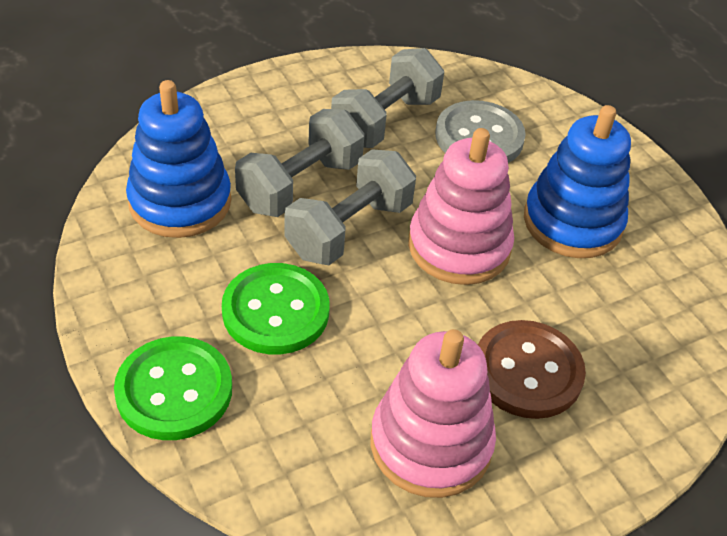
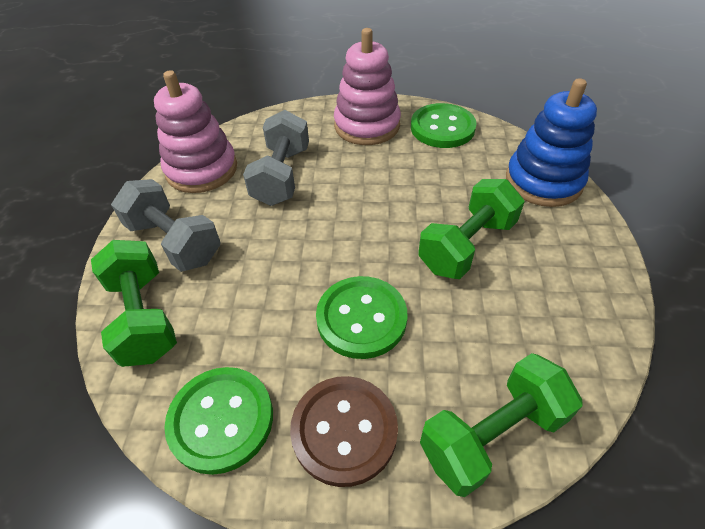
blue stacking toy: 2 -> 1
green button: 2 -> 3
green dumbbell: 0 -> 3
grey button: 1 -> 0
grey dumbbell: 3 -> 2

